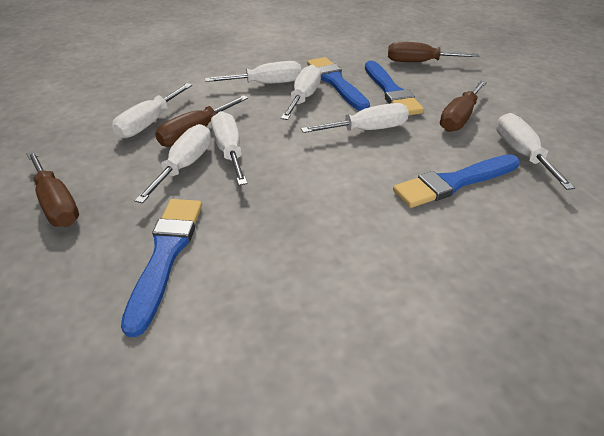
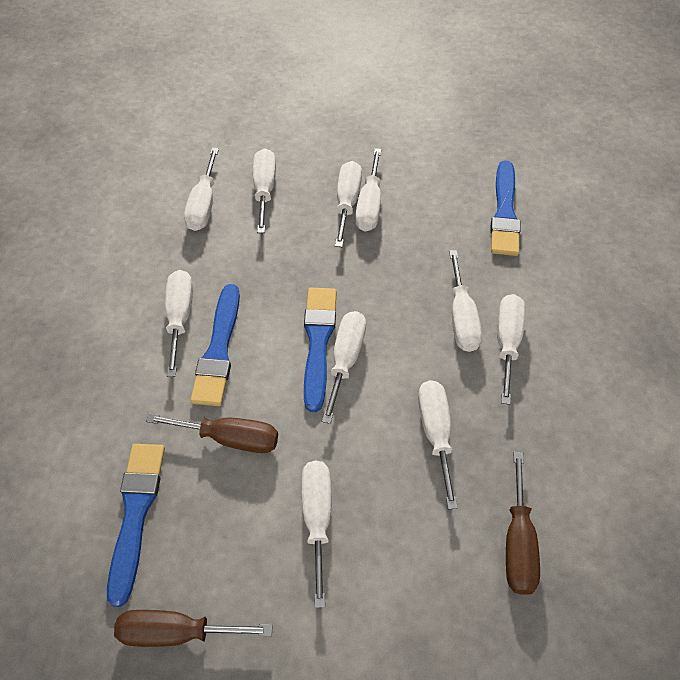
brown screwdriver: 4 -> 3
white screwdriver: 7 -> 10

